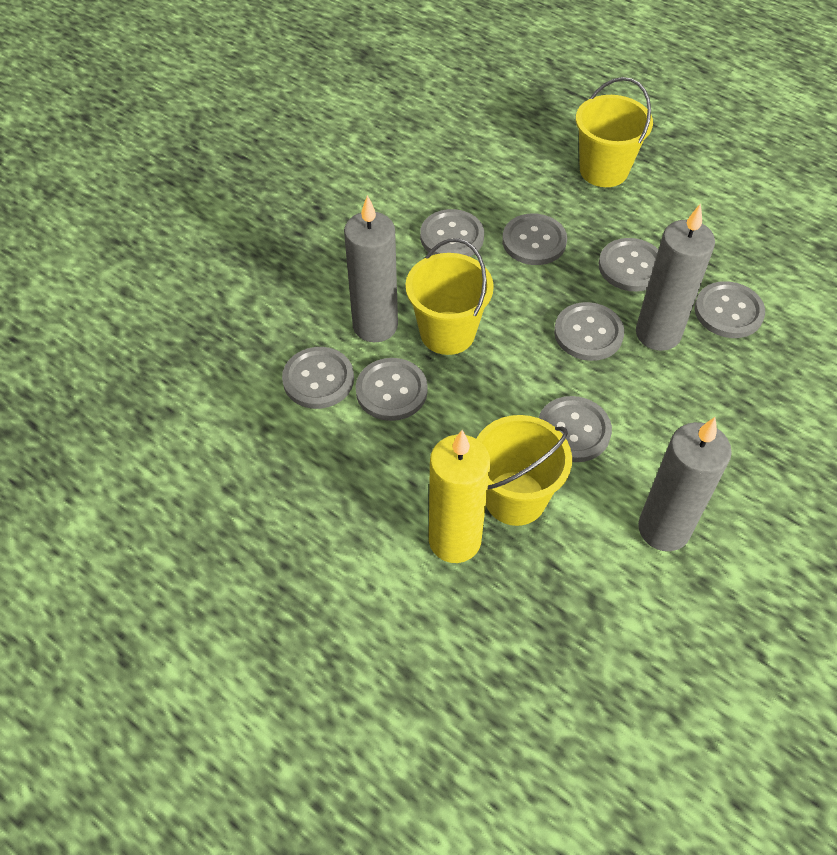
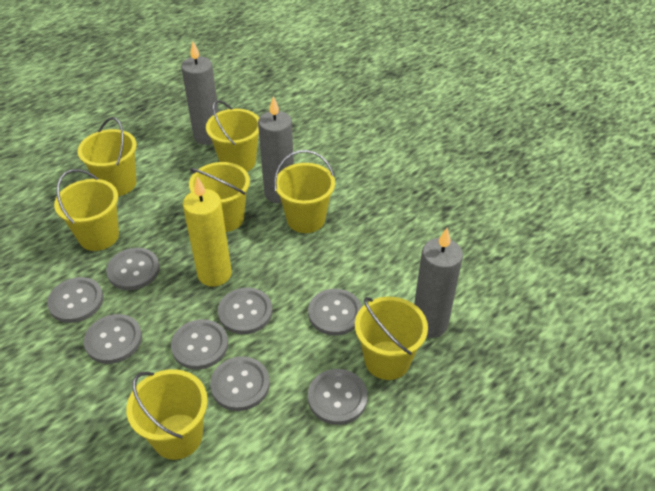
yellow bucket: 3 -> 7

